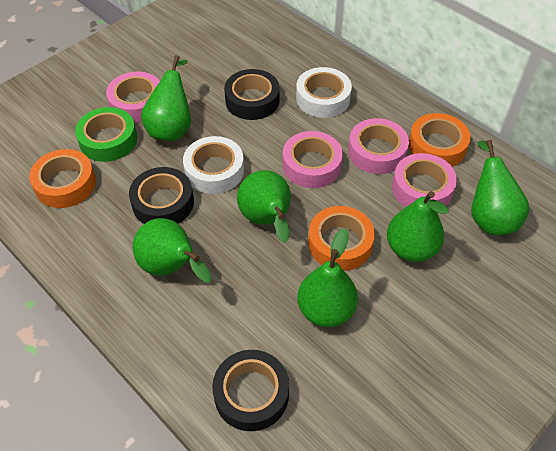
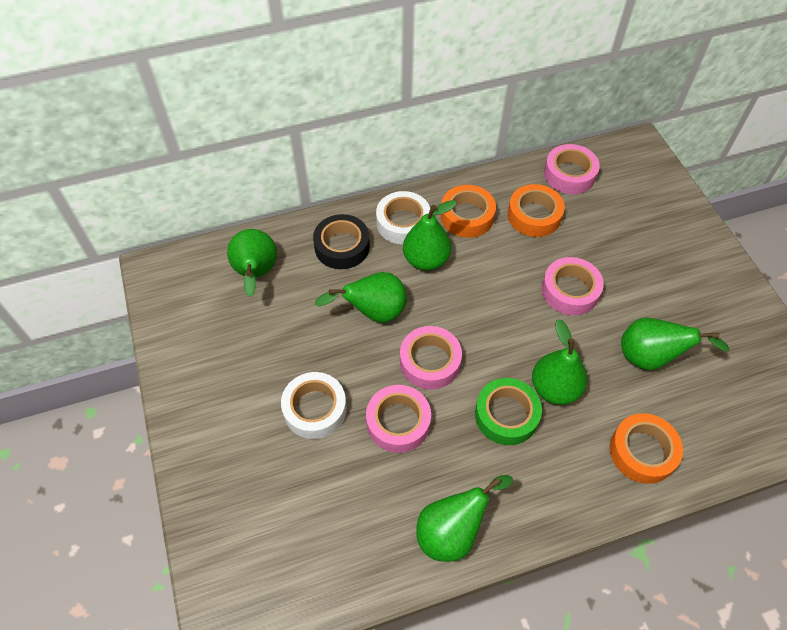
black tape: 3 -> 1

